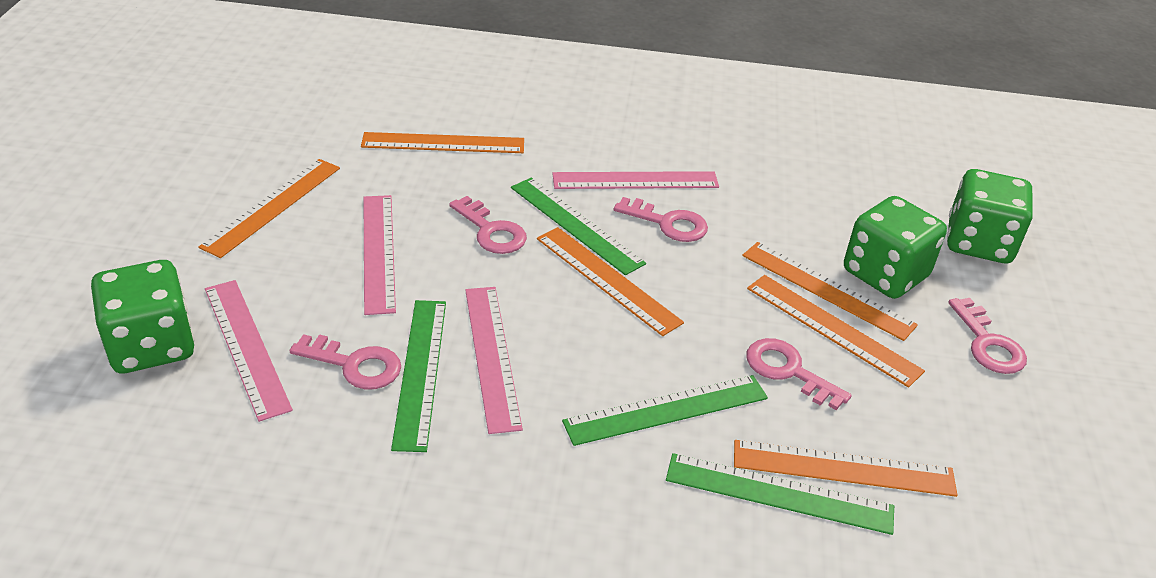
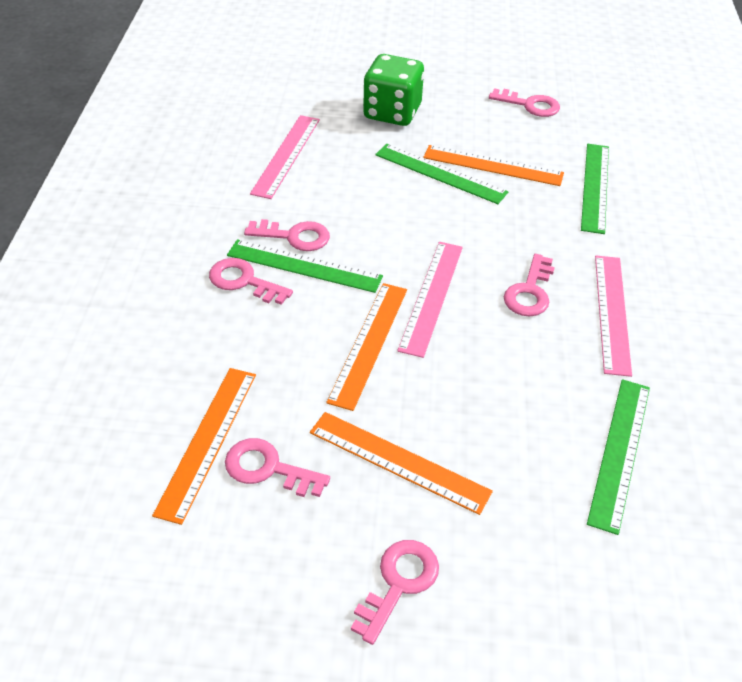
green dice: 3 -> 1
orange ruler: 6 -> 4
pink key: 5 -> 6
pink ruler: 4 -> 3

